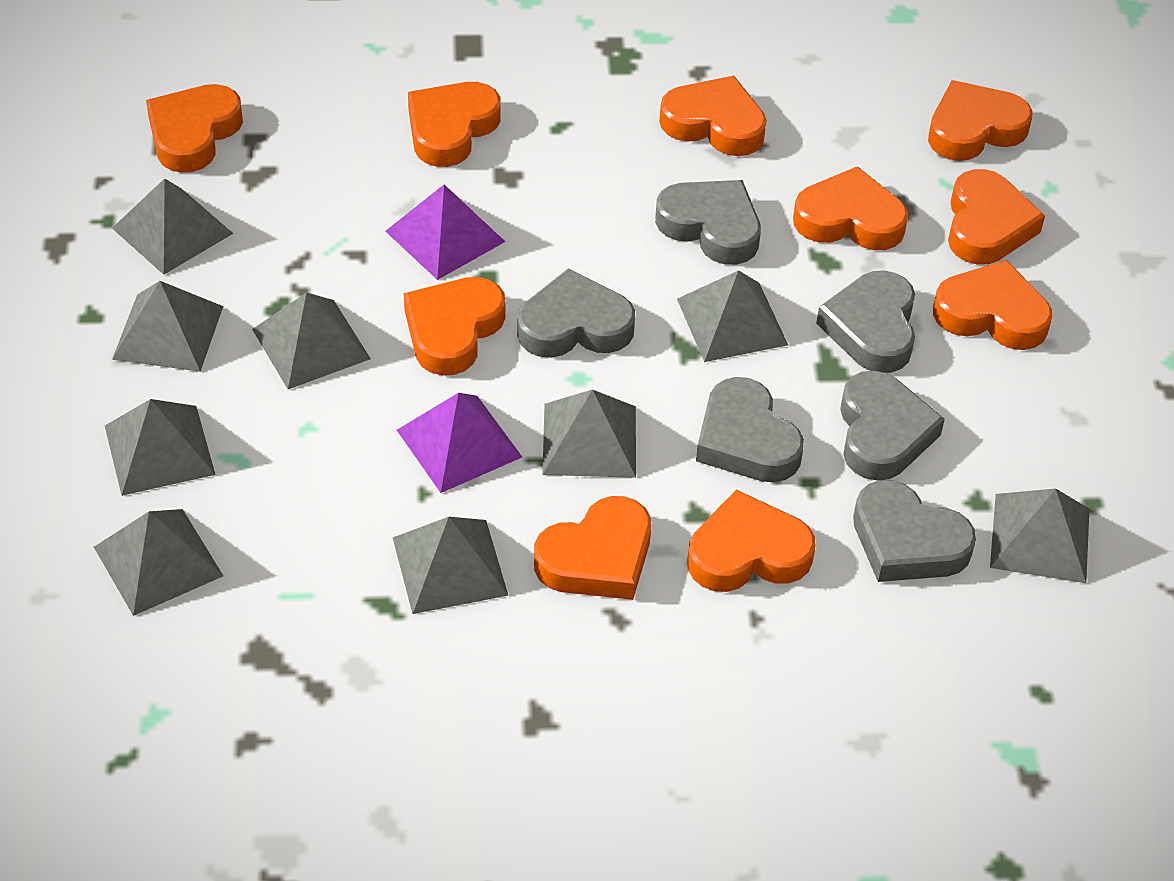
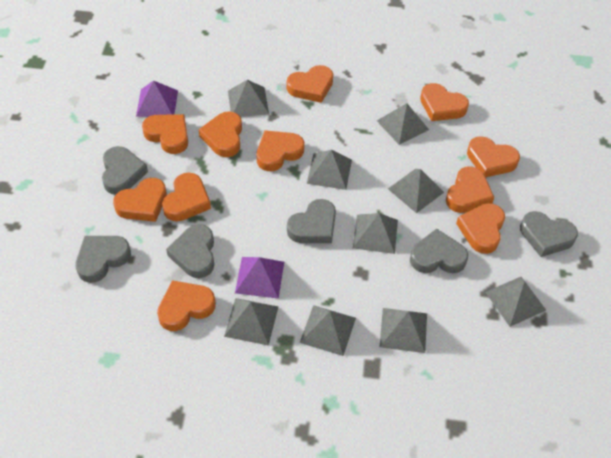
orange heart: 10 -> 11

